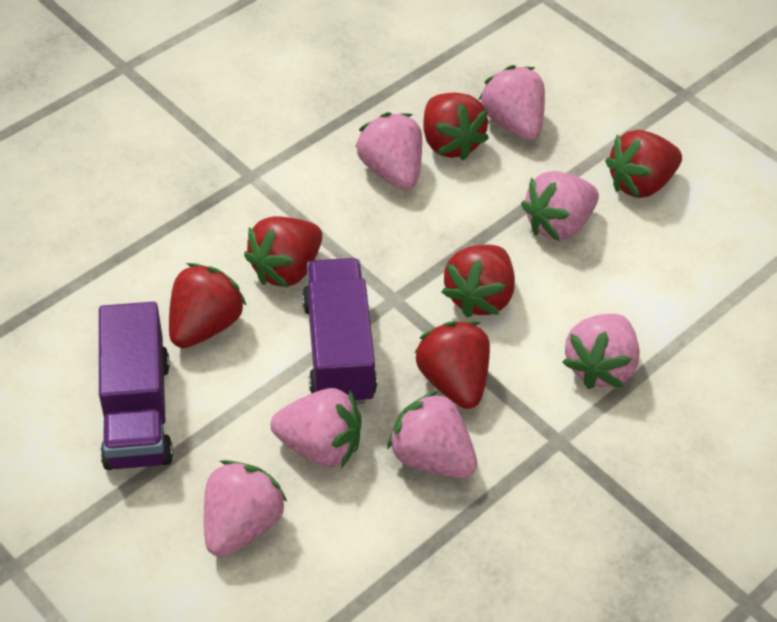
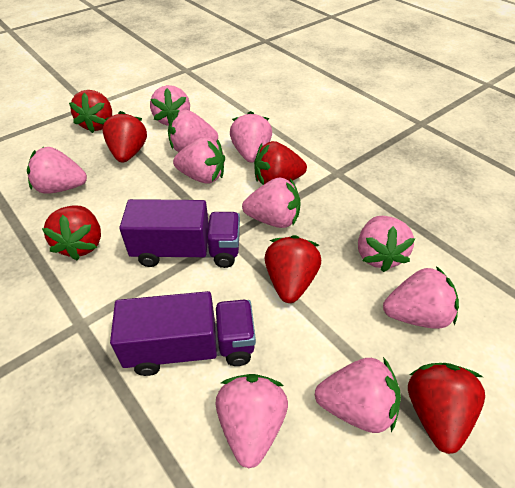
pink strawberry: 7 -> 10

